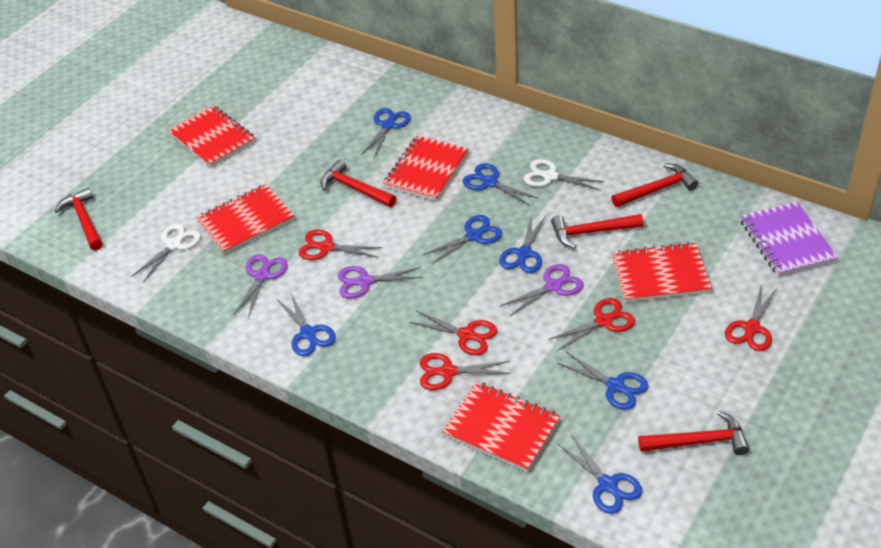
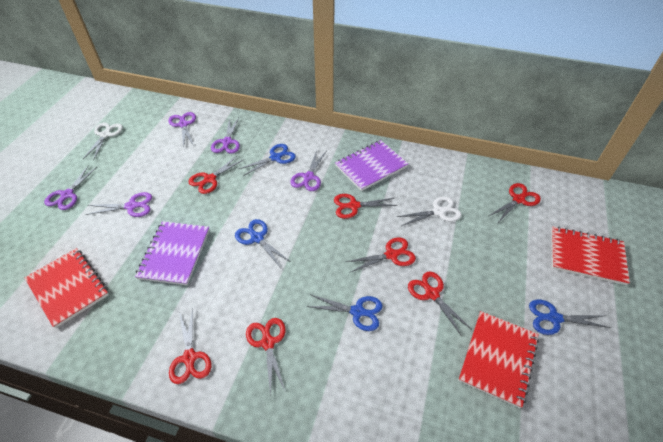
blue scissors: 7 -> 4
purple notebook: 1 -> 2
purple scissors: 3 -> 5
red hammer: 5 -> 0
red notebook: 5 -> 3
red scissors: 5 -> 7

